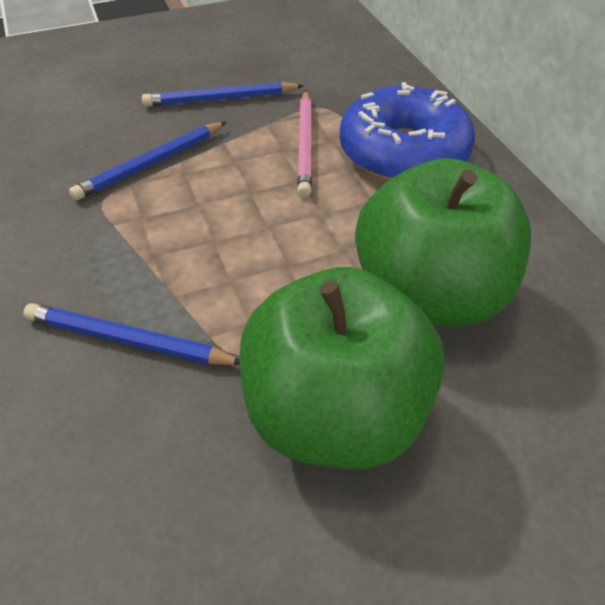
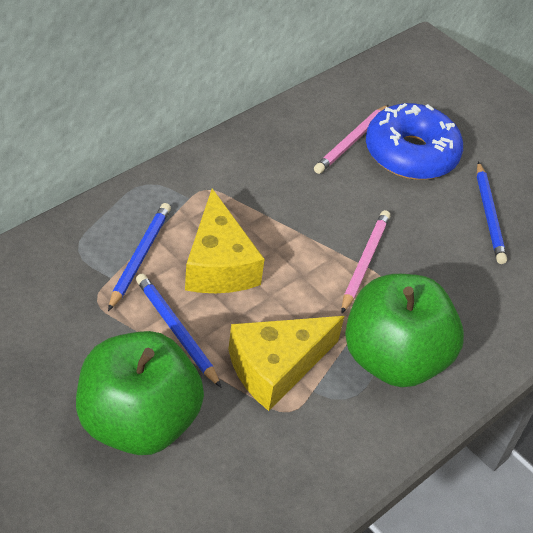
pink pencil: 1 -> 2
yellow cheese: 0 -> 2

